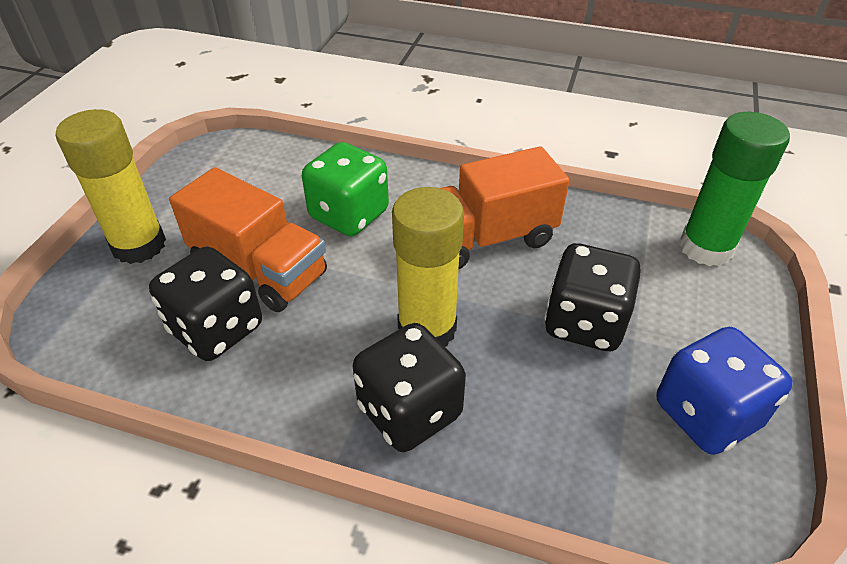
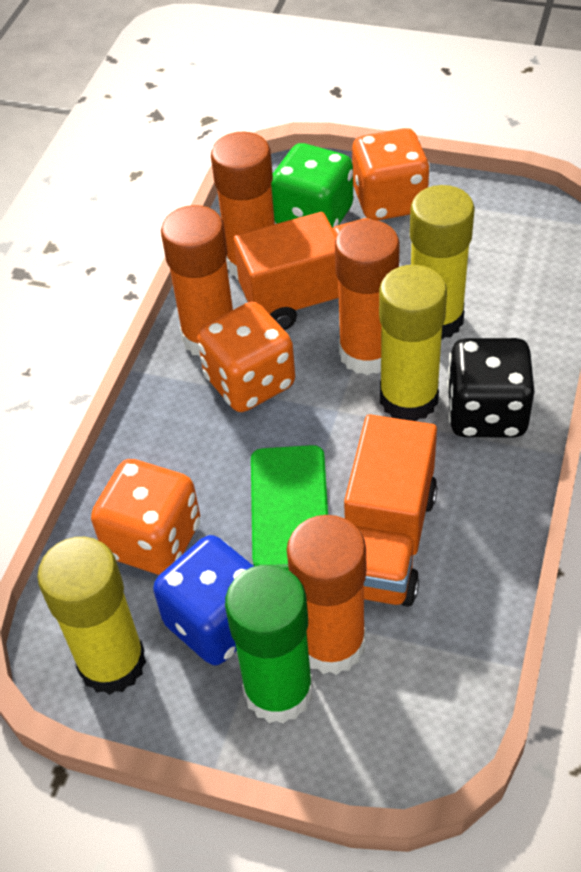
black dice: 3 -> 1
green phone: 0 -> 1
orange dice: 0 -> 3
orange glue stick: 0 -> 4
yellow glue stick: 2 -> 3

